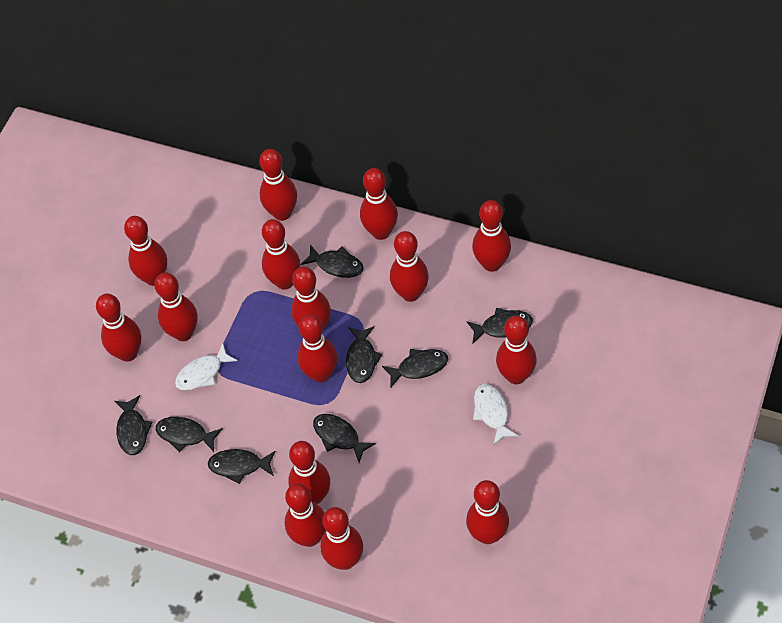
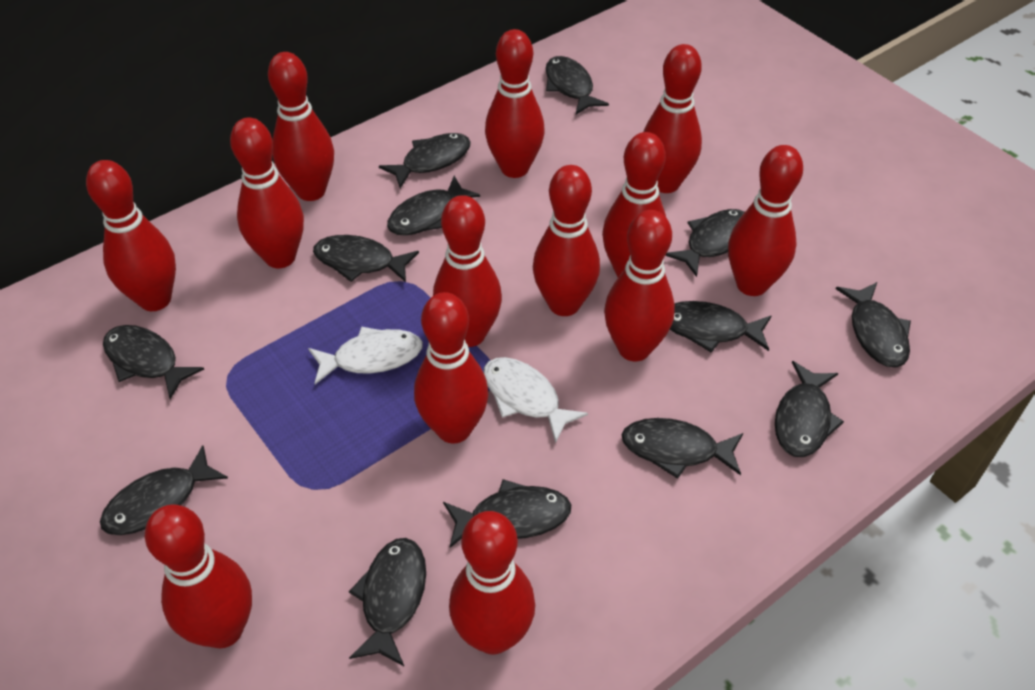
black fish: 8 -> 13
red bowling pin: 15 -> 13

